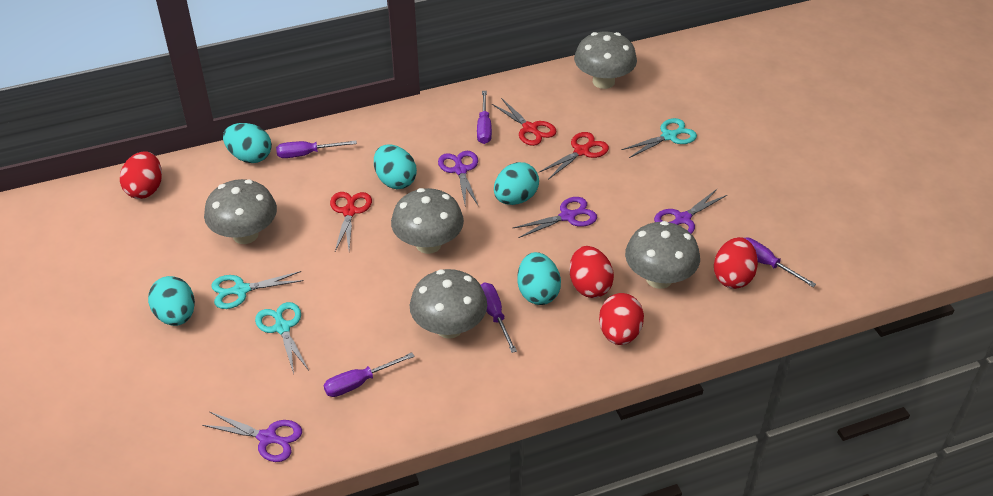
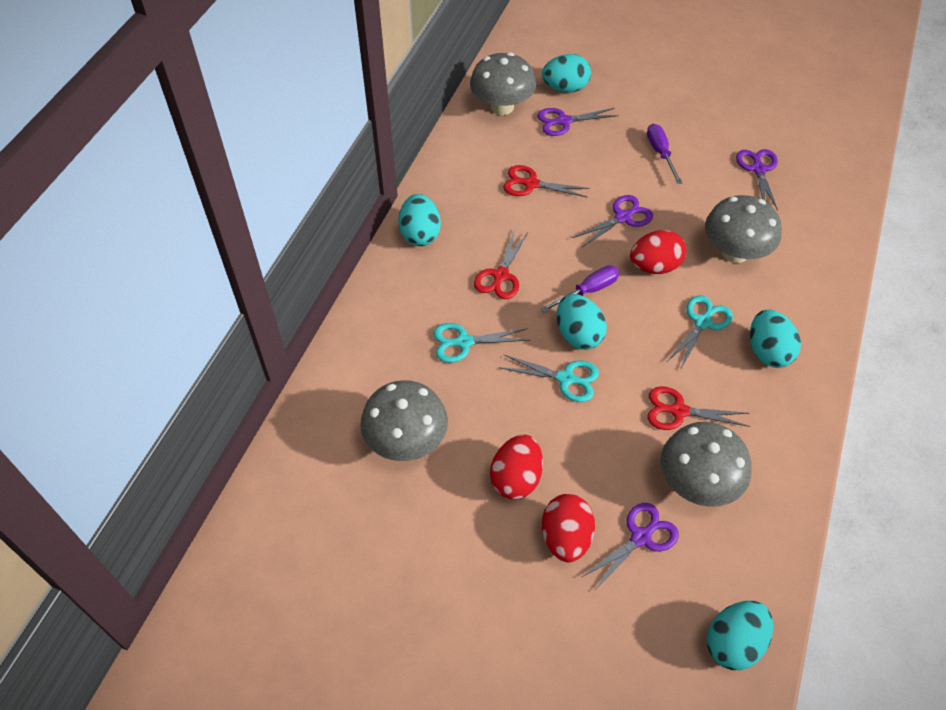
grey mushroom: 5 -> 4
purple screwdriver: 5 -> 2
red egg: 4 -> 3

